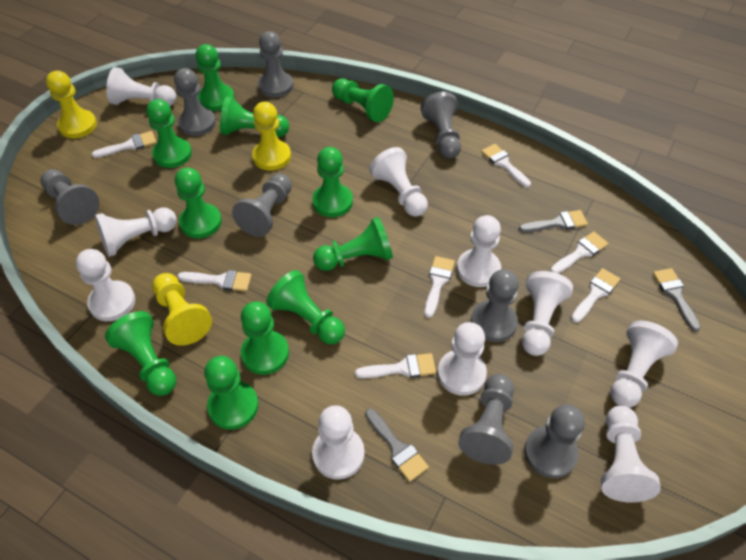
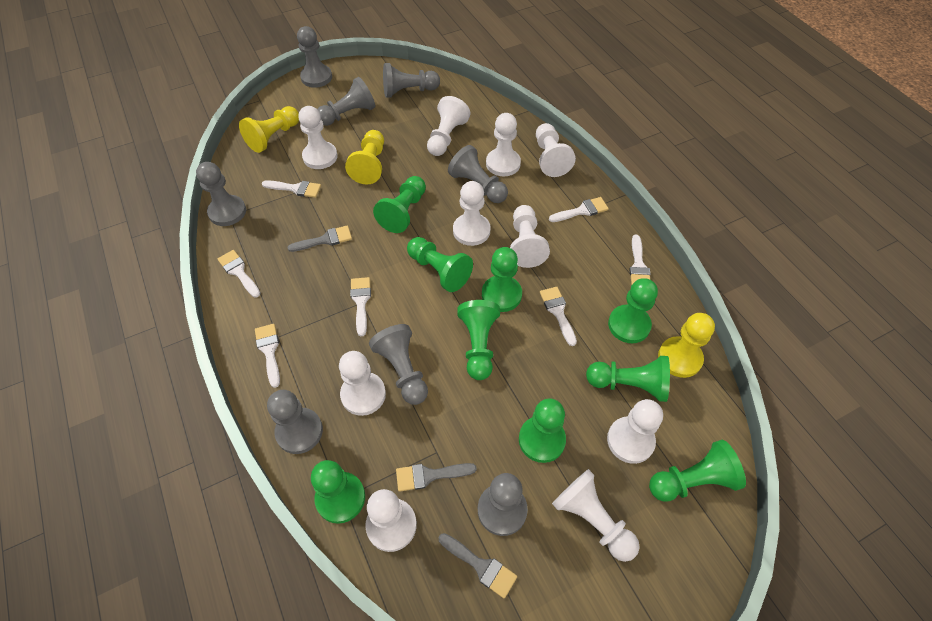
green pawn: 11 -> 9

